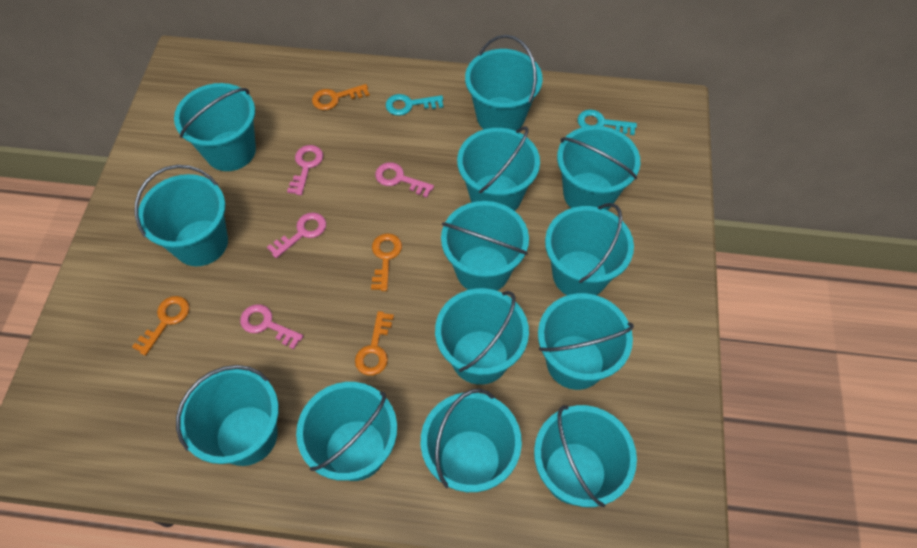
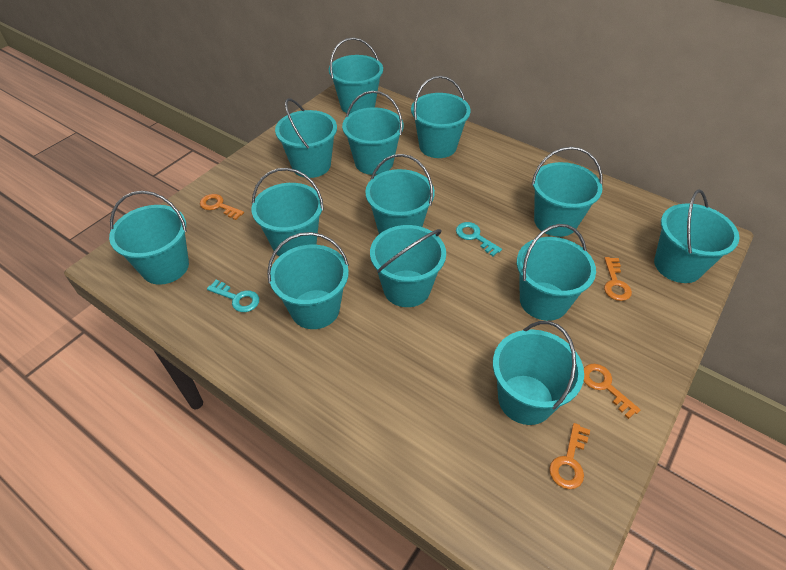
pink key: 4 -> 0

